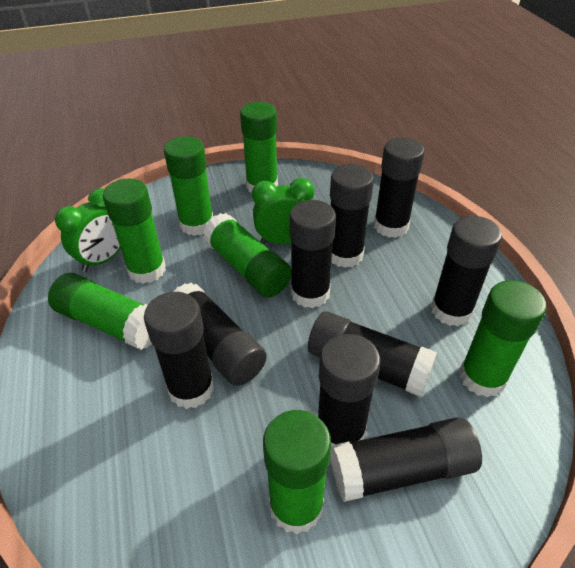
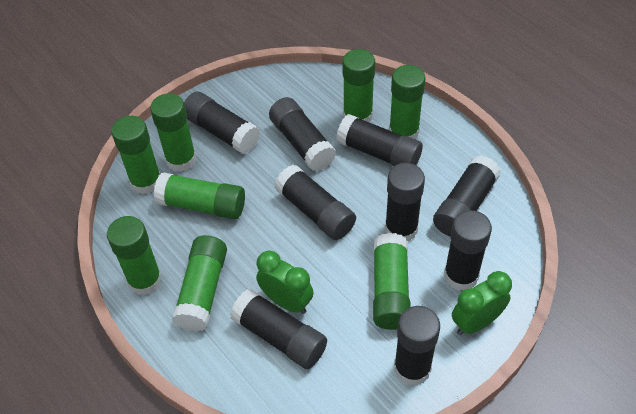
green glue stick: 7 -> 8

